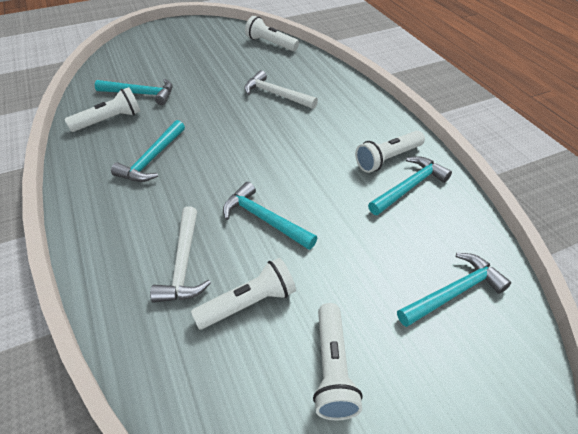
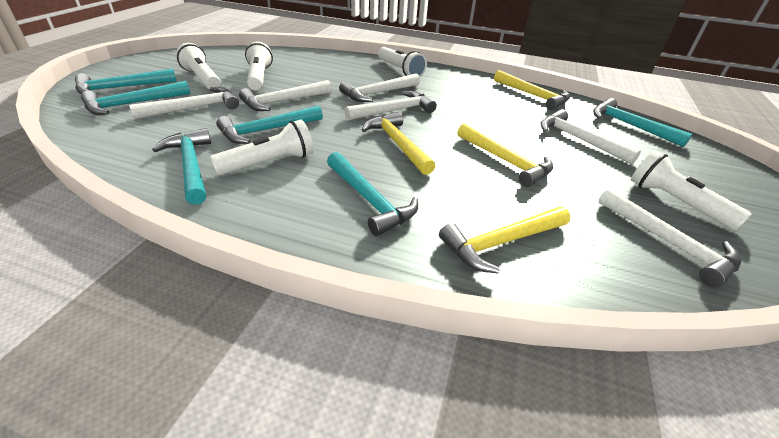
turquoise hammer: 5 -> 6
white hammer: 2 -> 6
yellow hammer: 0 -> 4

